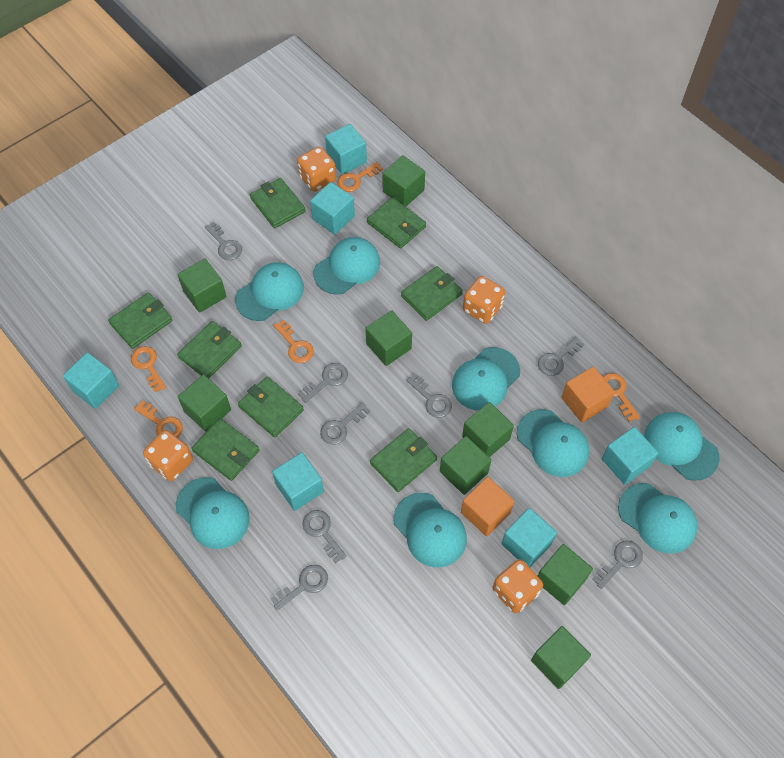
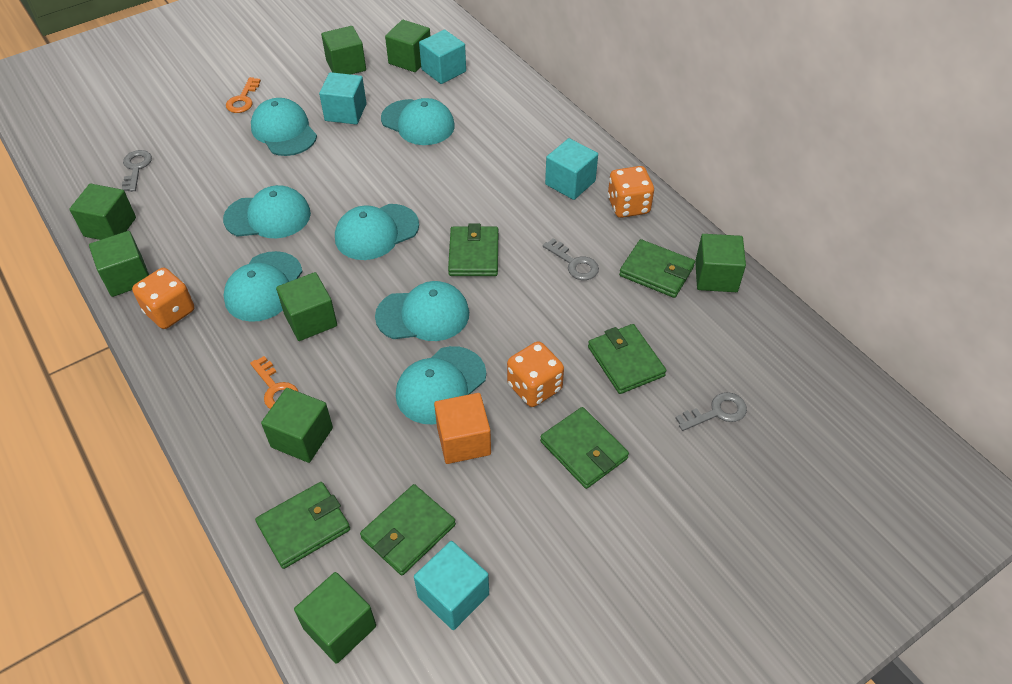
green wallet: 8 -> 6
grey key: 8 -> 3
orange cube: 2 -> 1
orange dice: 4 -> 3
orange key: 5 -> 2
turquoise cap: 8 -> 7
turquoise cube: 6 -> 4

